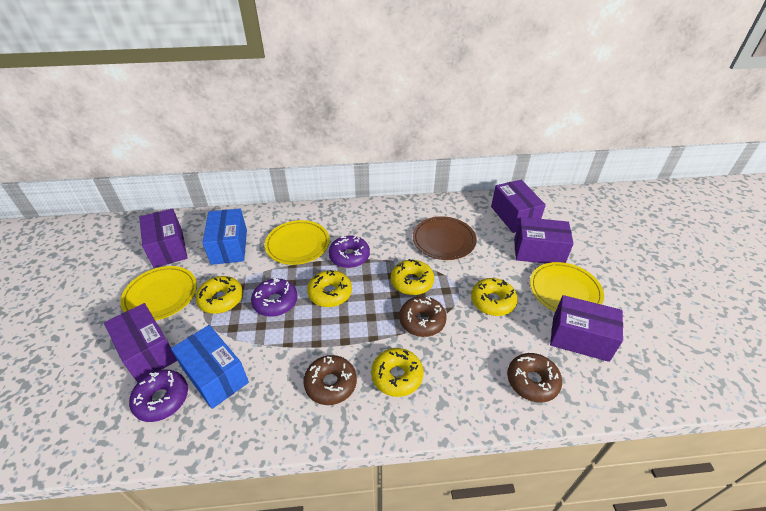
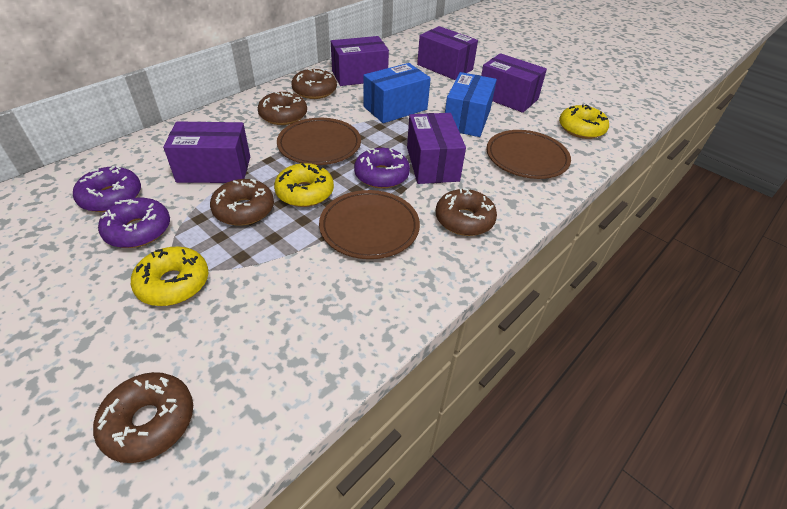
brown donut: 3 -> 5
brown plate: 1 -> 3
yellow donut: 5 -> 3
yellow plate: 3 -> 0

